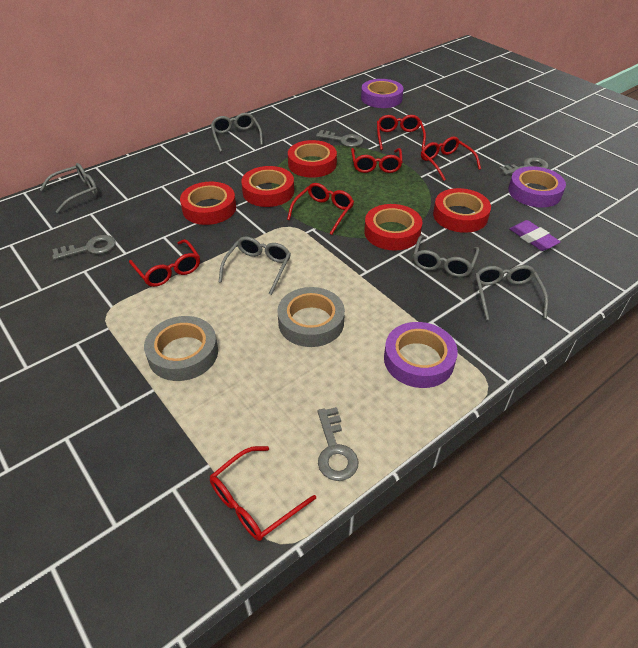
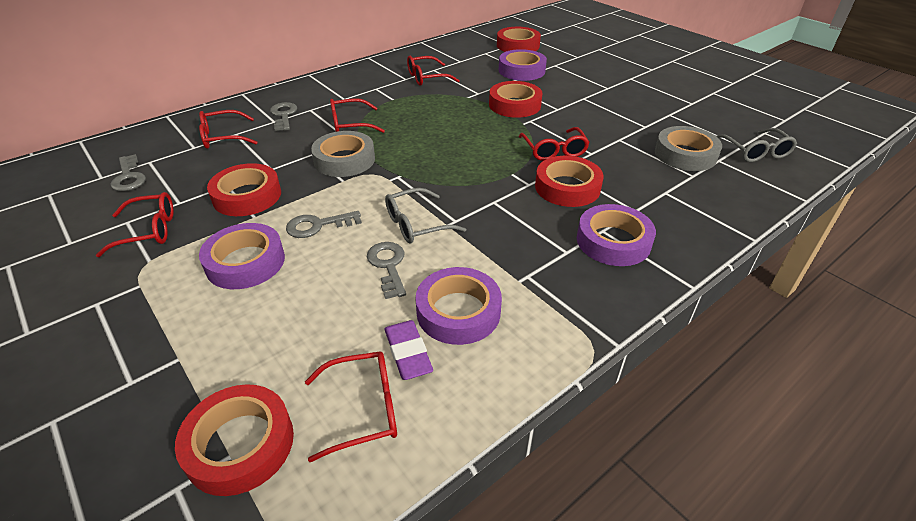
grey glasses: 5 -> 2
purple tape: 3 -> 4

